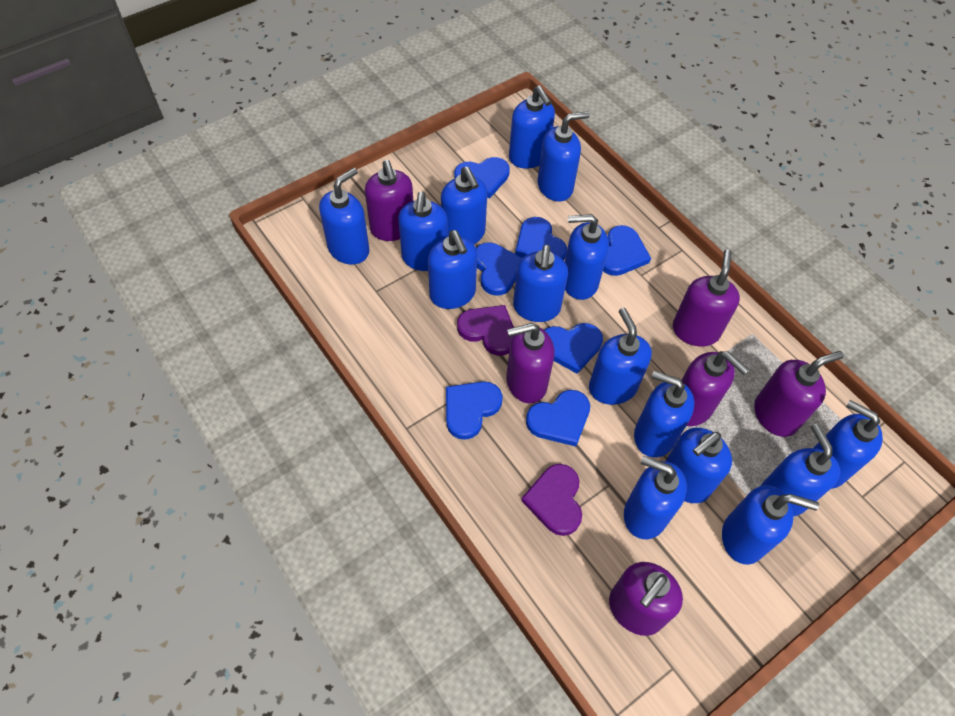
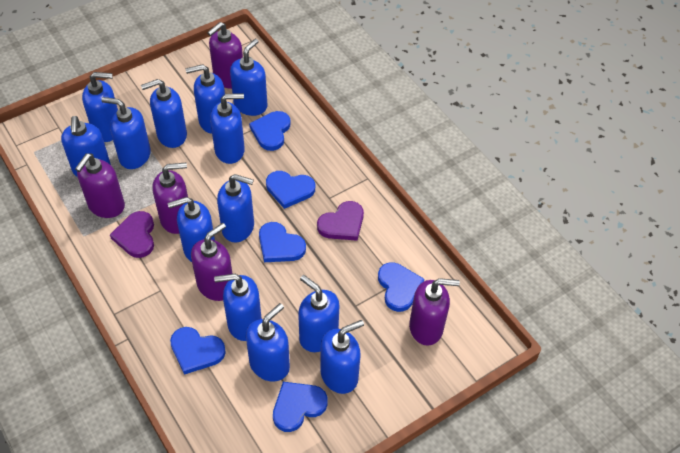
blue heart: 7 -> 6
blue soap dispenser: 15 -> 13
purple soap dispenser: 6 -> 5

